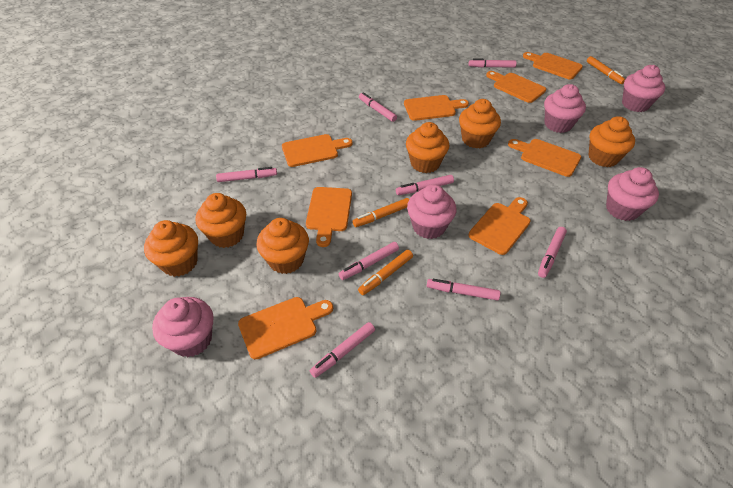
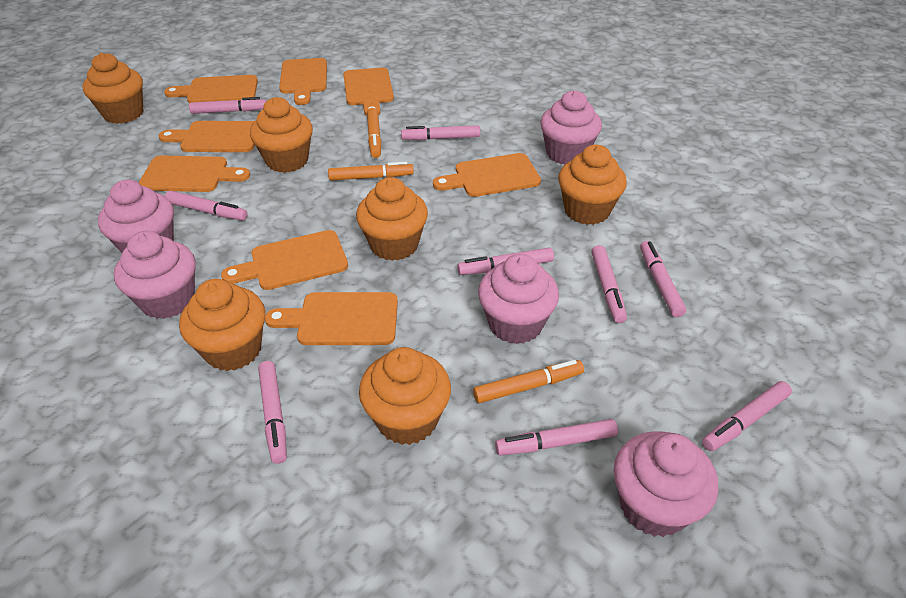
pink marker: 8 -> 9

